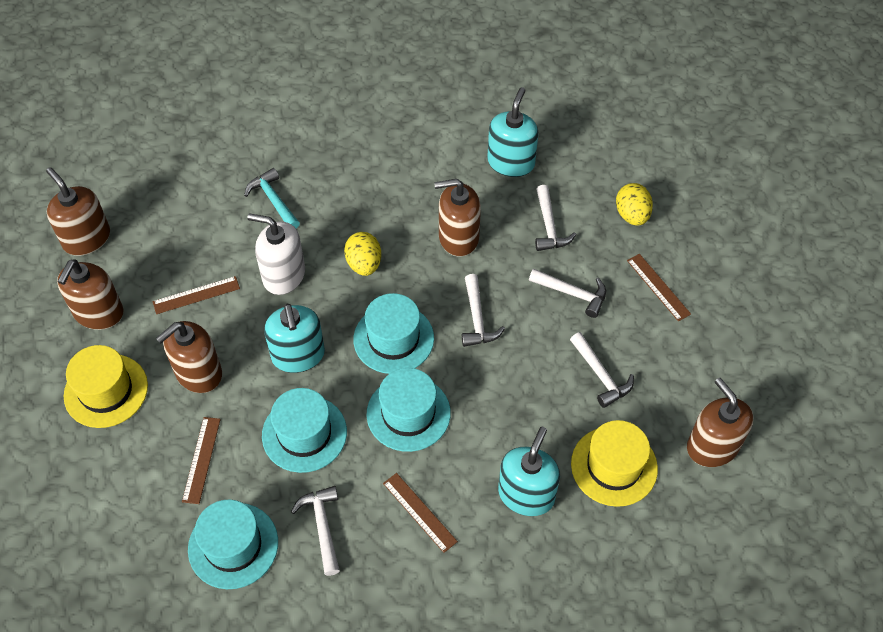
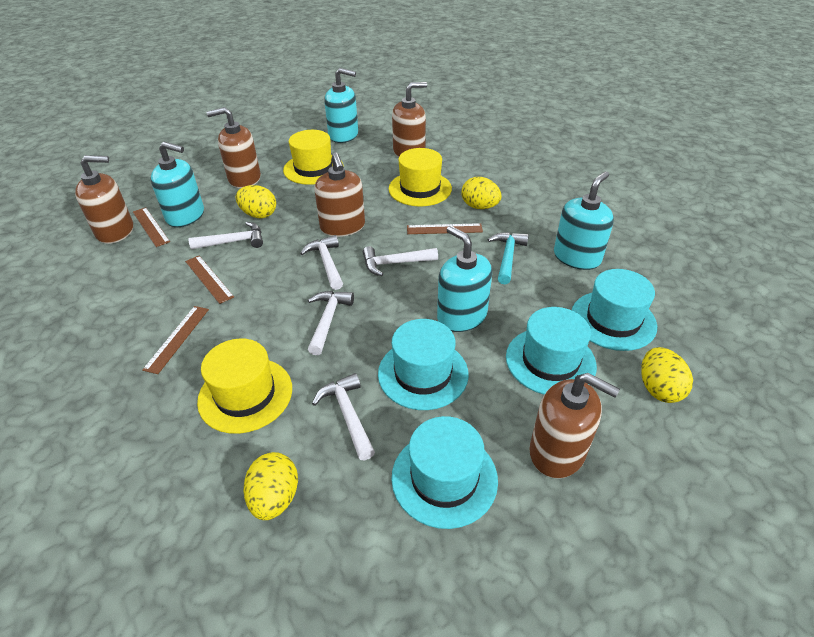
turquoise soap dispenser: 3 -> 4
white soap dispenser: 1 -> 0
yellow egg: 2 -> 4
yellow hat: 2 -> 3

